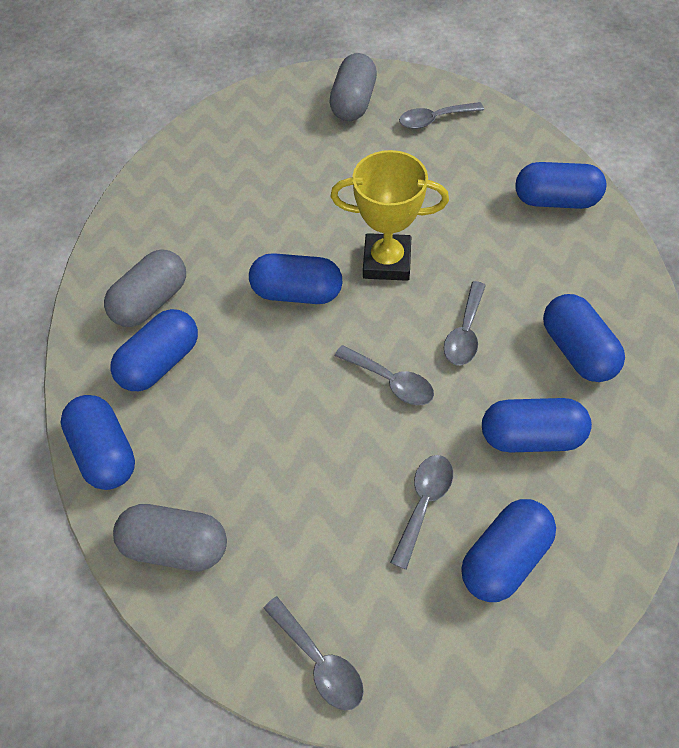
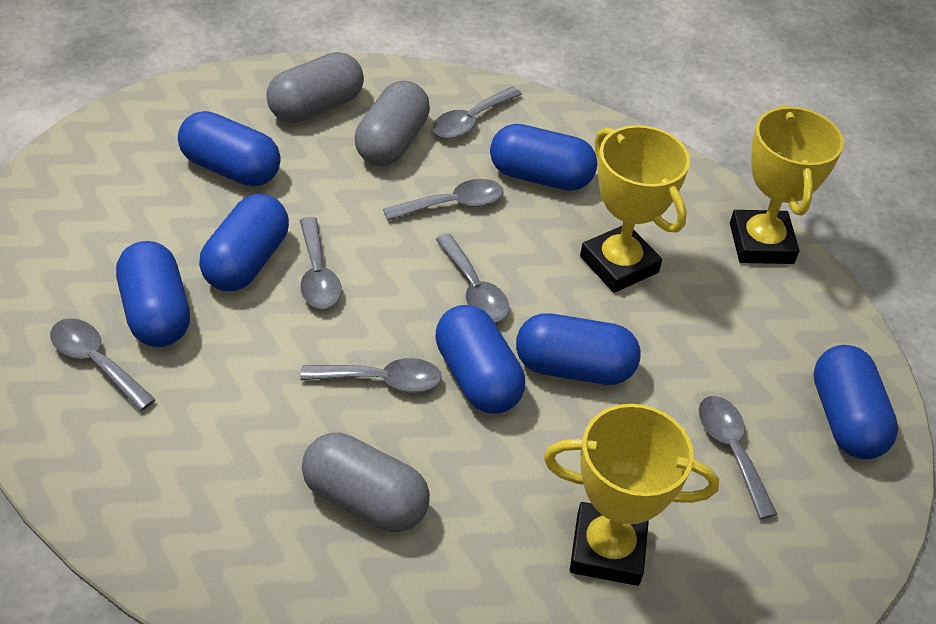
grey spoon: 5 -> 7
yellow trophy: 1 -> 3

